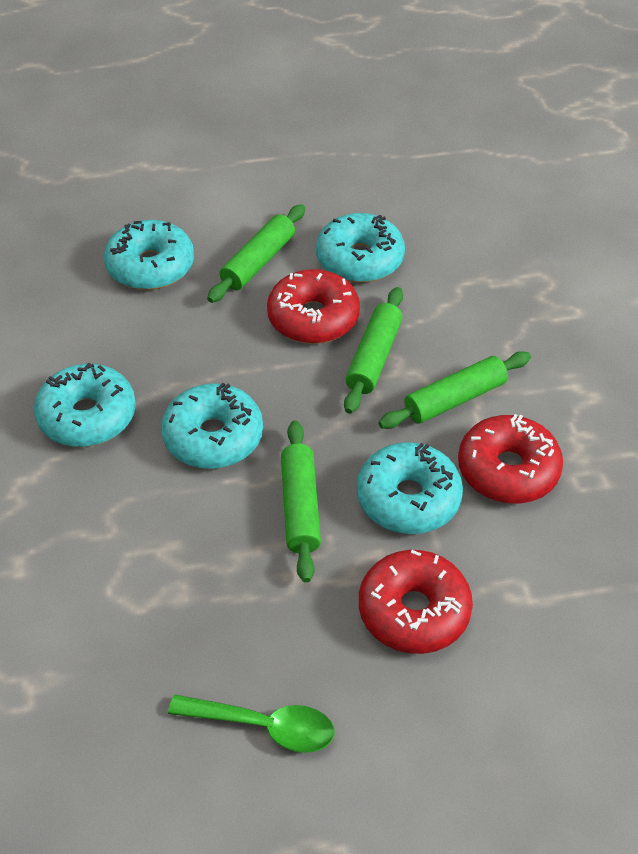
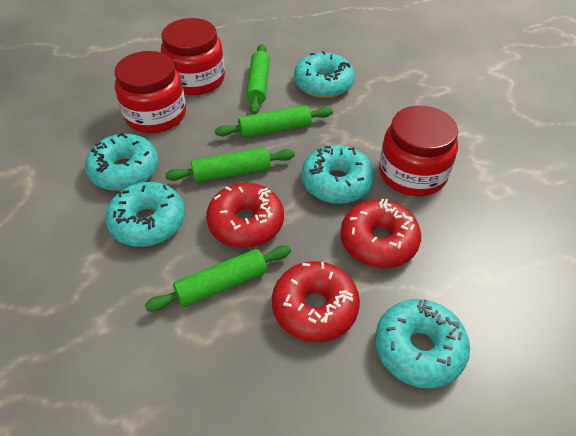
green spoon: 1 -> 0
red jar: 0 -> 3

